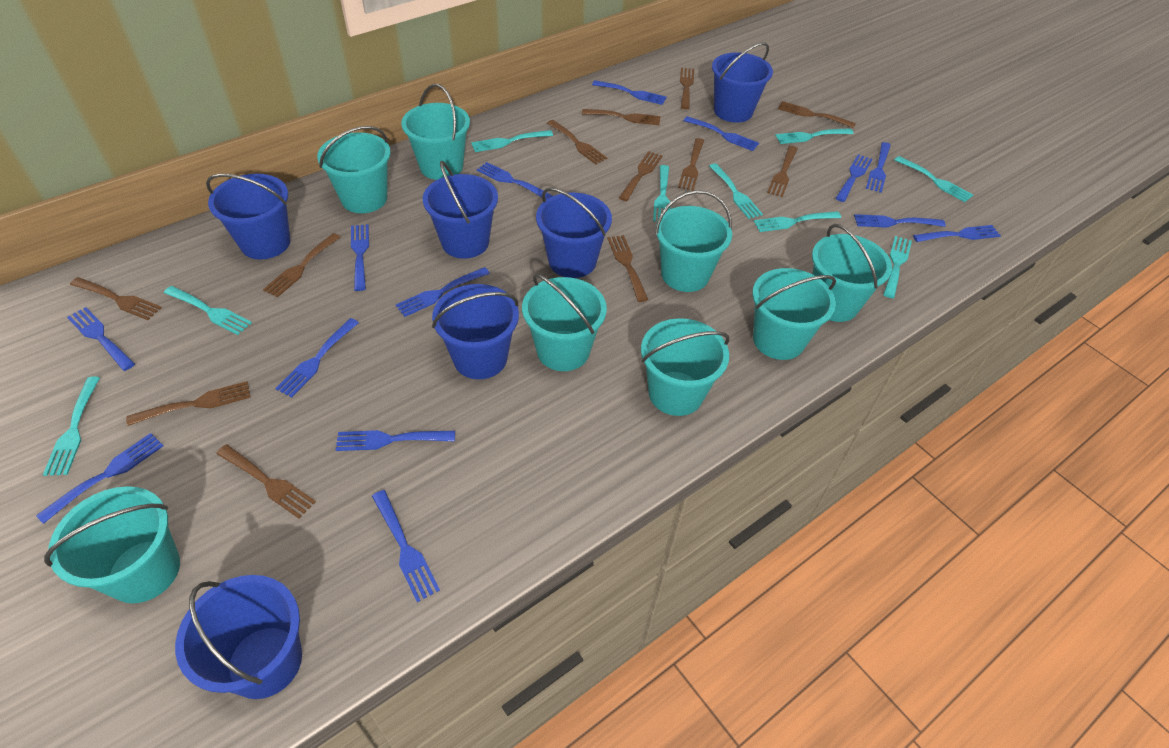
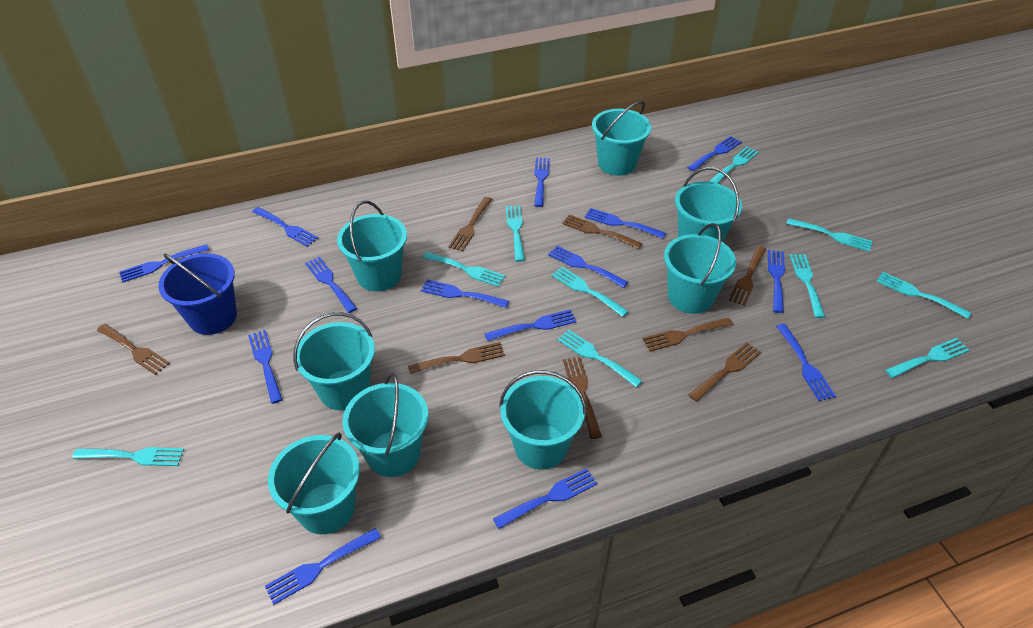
blue bucket: 6 -> 1
brown fork: 12 -> 8
turquoise fork: 9 -> 10

